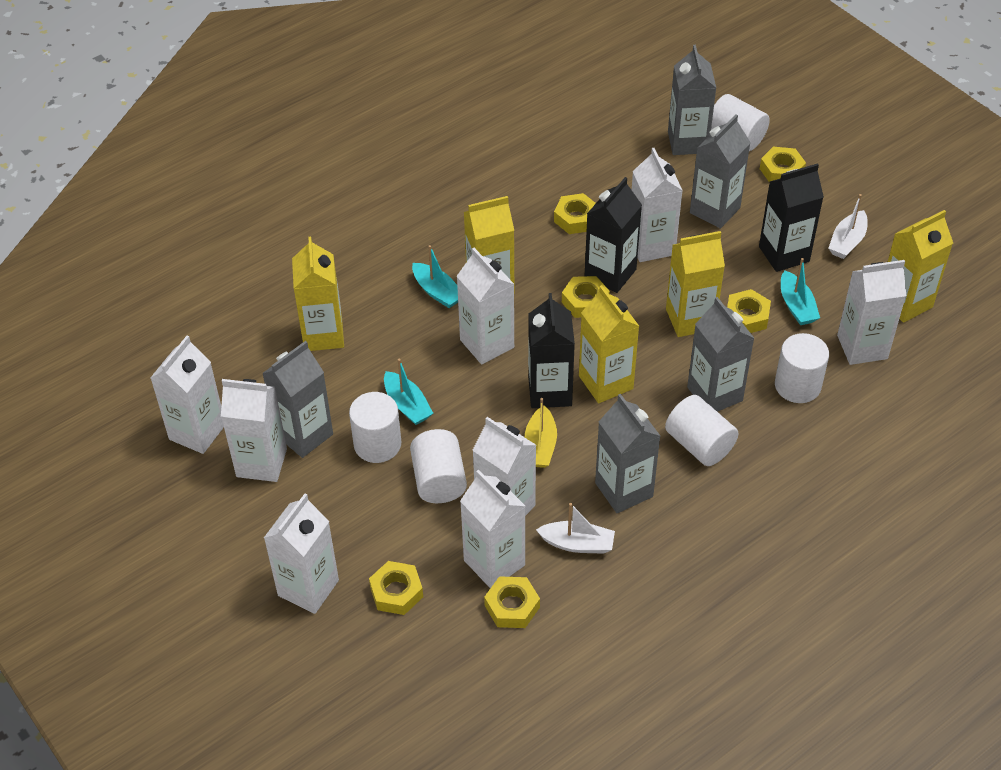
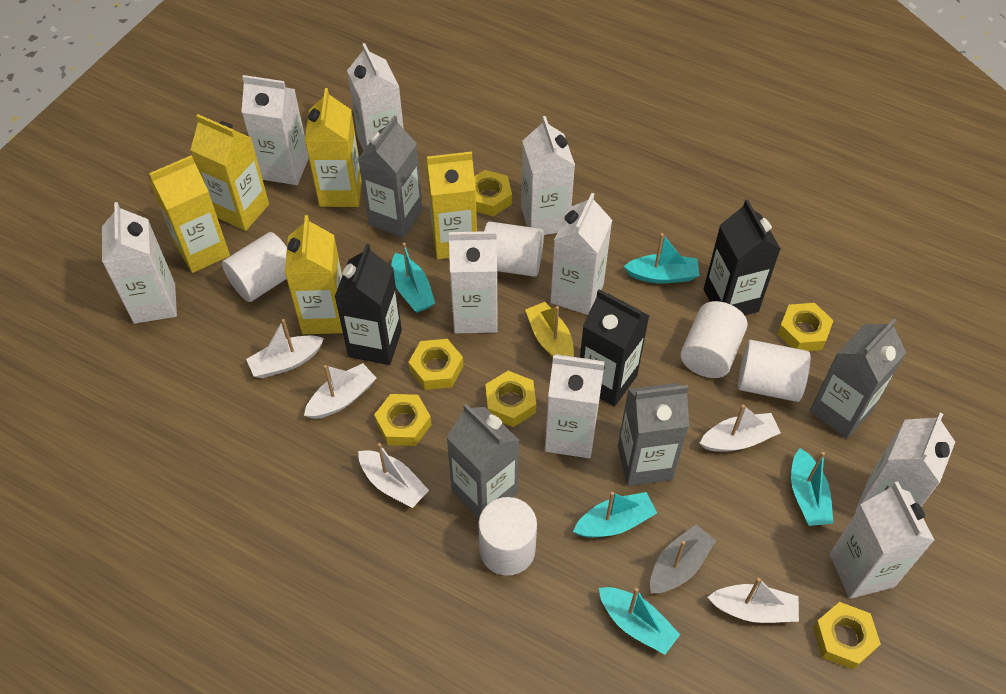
grey boat: 0 -> 1
grey carton: 5 -> 4
turquoise boat: 3 -> 5
white boat: 2 -> 5
white carton: 8 -> 9

